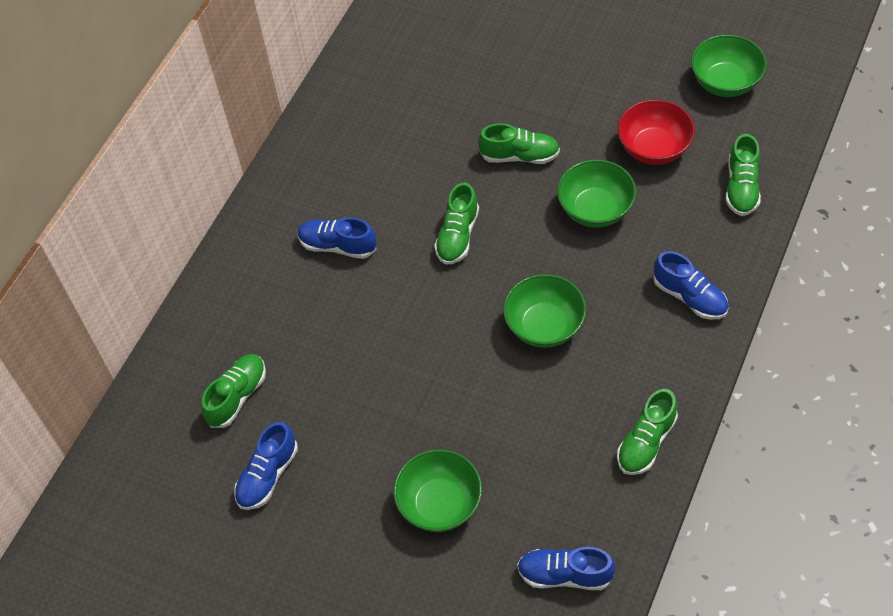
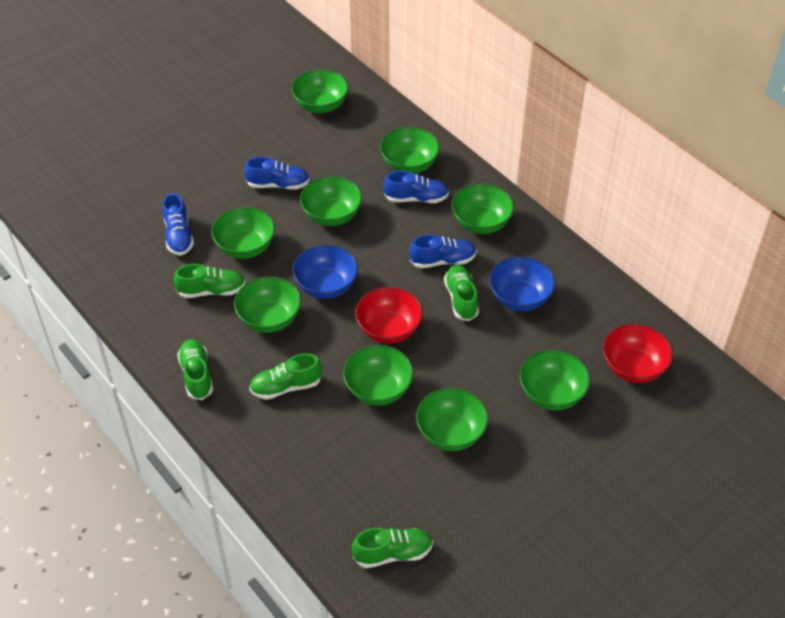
blue bowl: 0 -> 2
green bowl: 4 -> 9
red bowl: 1 -> 2

